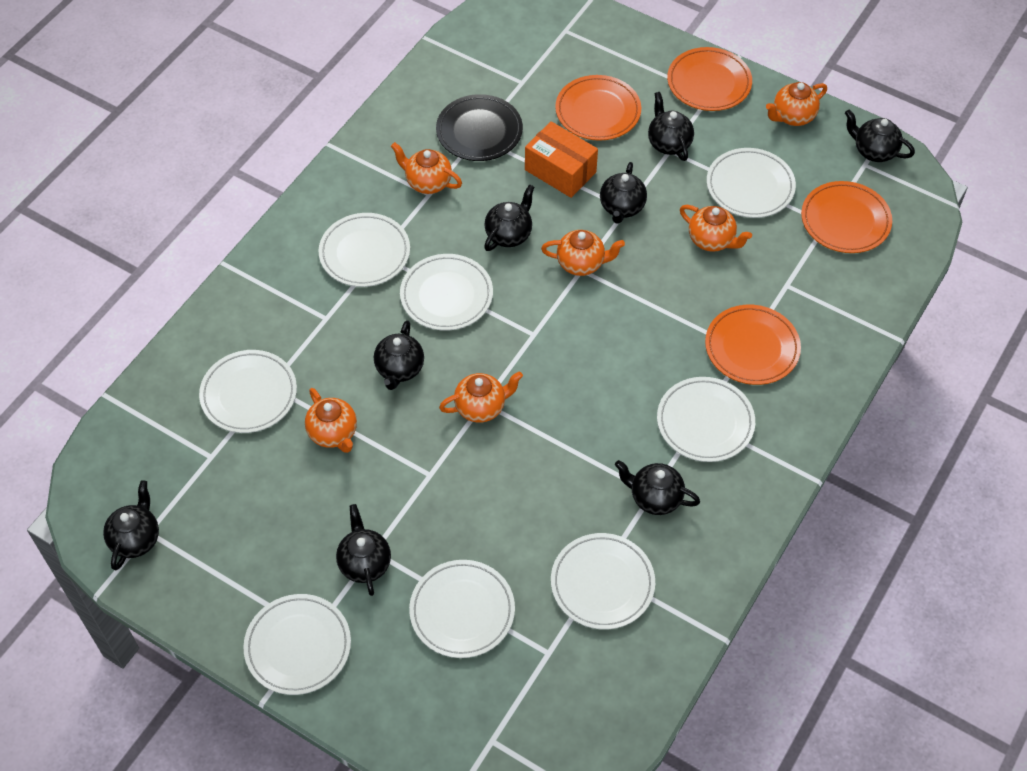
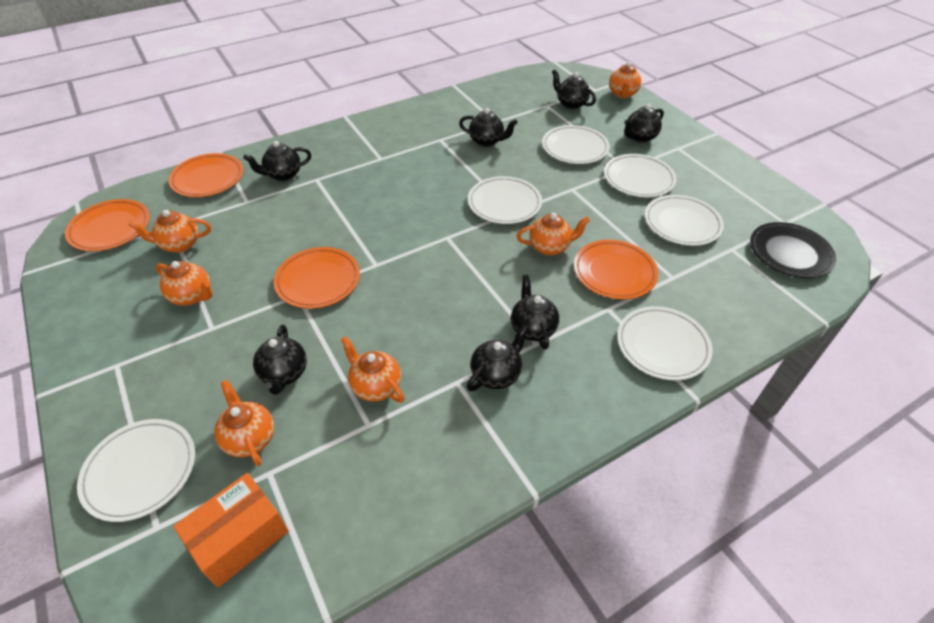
black teapot: 8 -> 7
white plate: 8 -> 6

